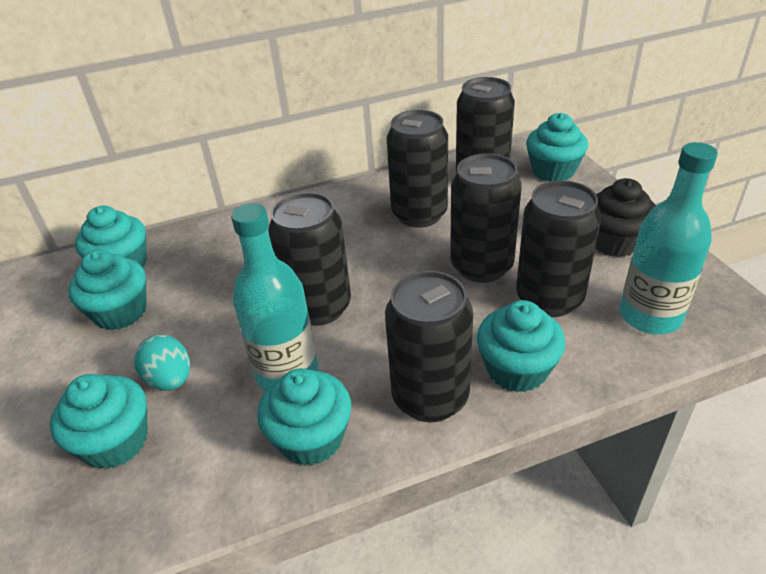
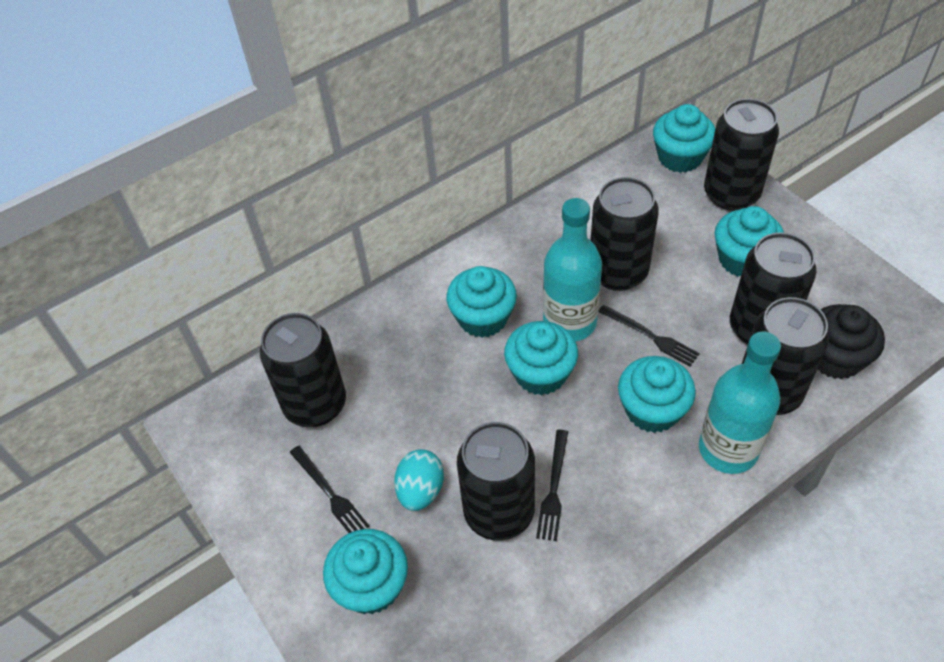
black fork: 0 -> 3

